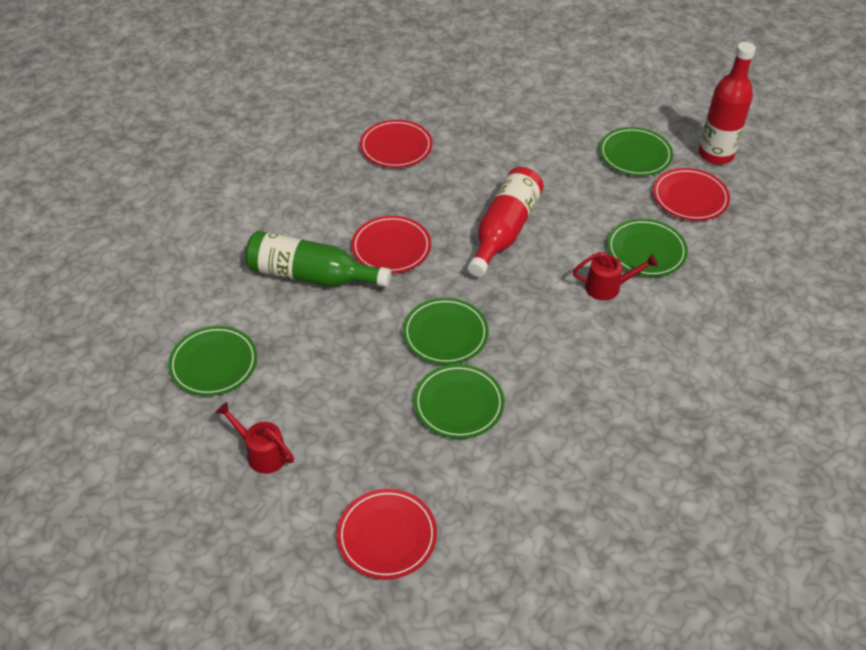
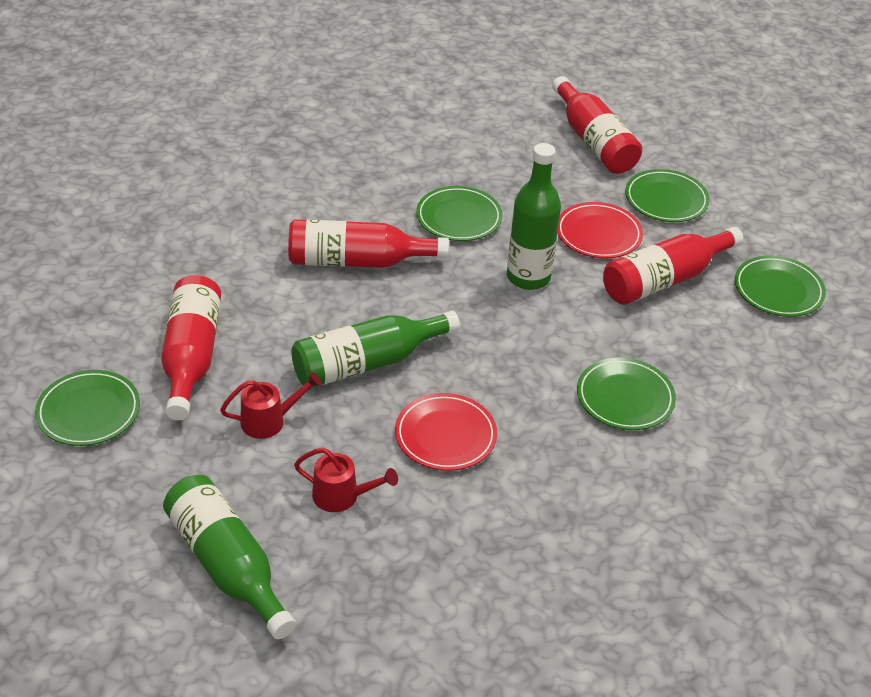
green bottle: 1 -> 3
red bottle: 2 -> 4
red plate: 4 -> 2

